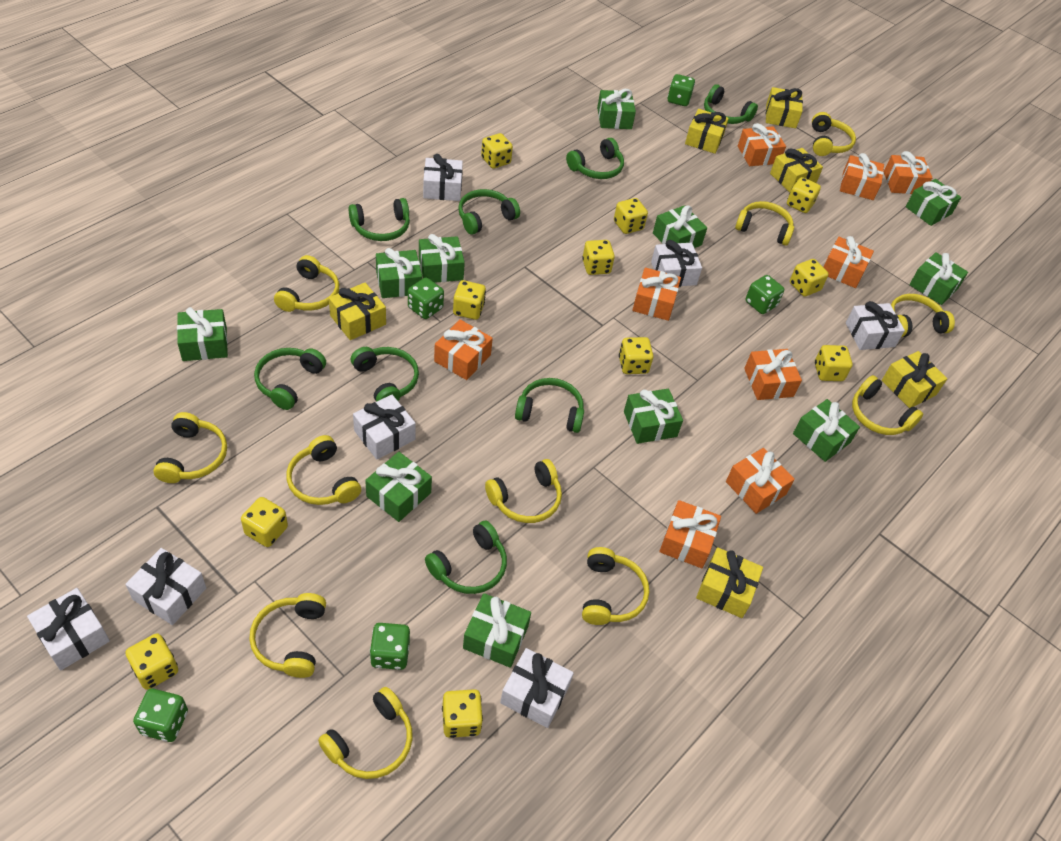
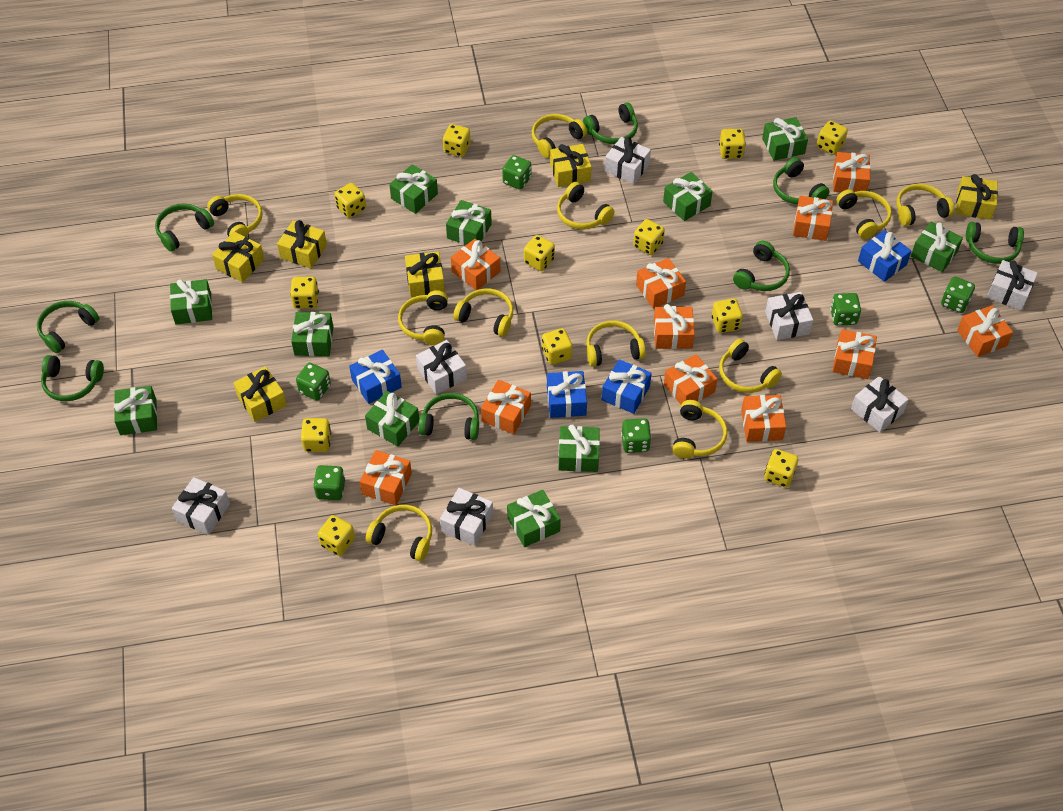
blue gift: 0 -> 4
green dice: 5 -> 6
orange gift: 9 -> 11
yellow dice: 11 -> 12

